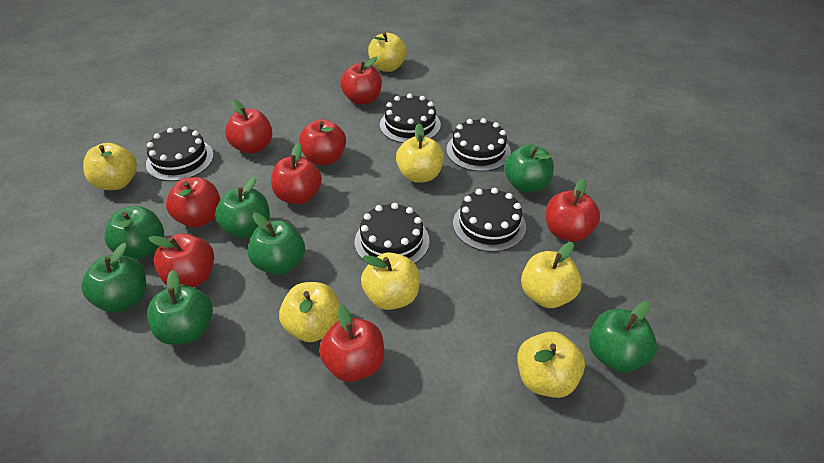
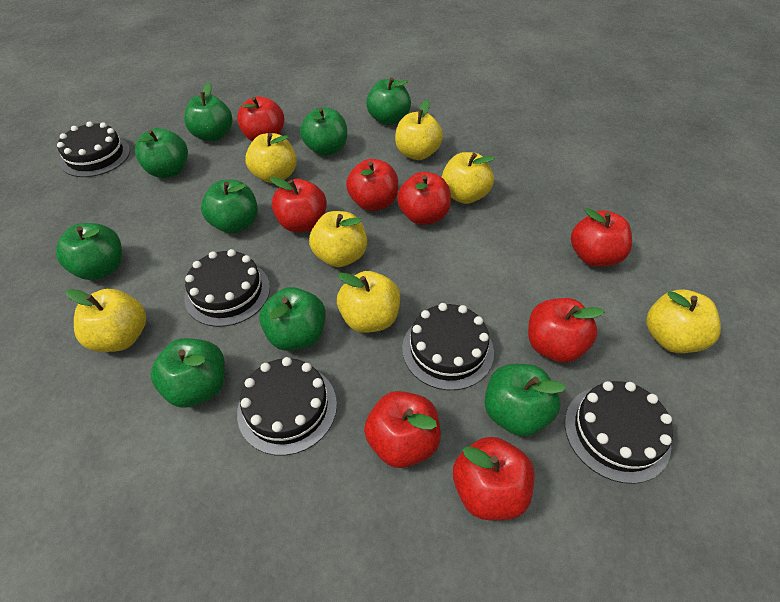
green apple: 7 -> 9

